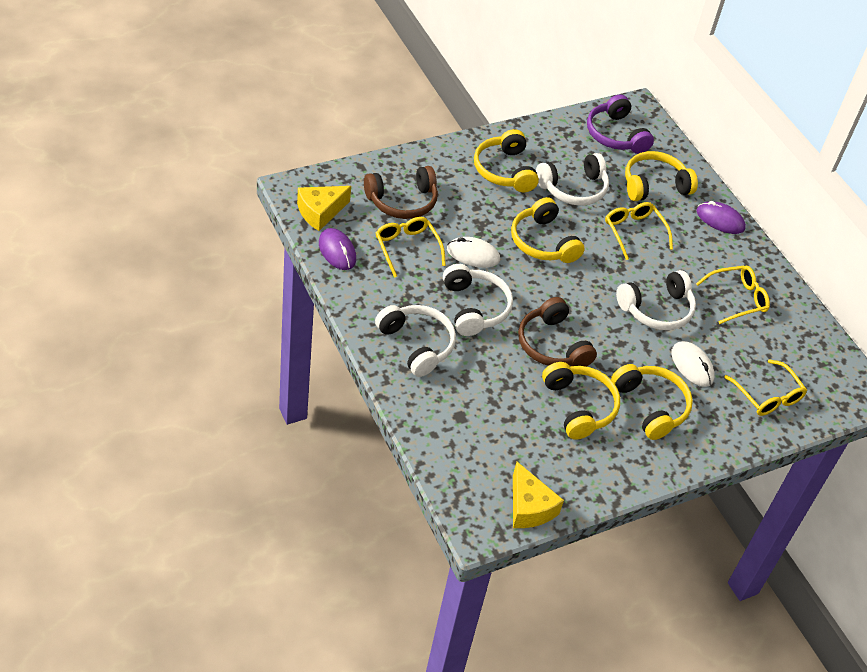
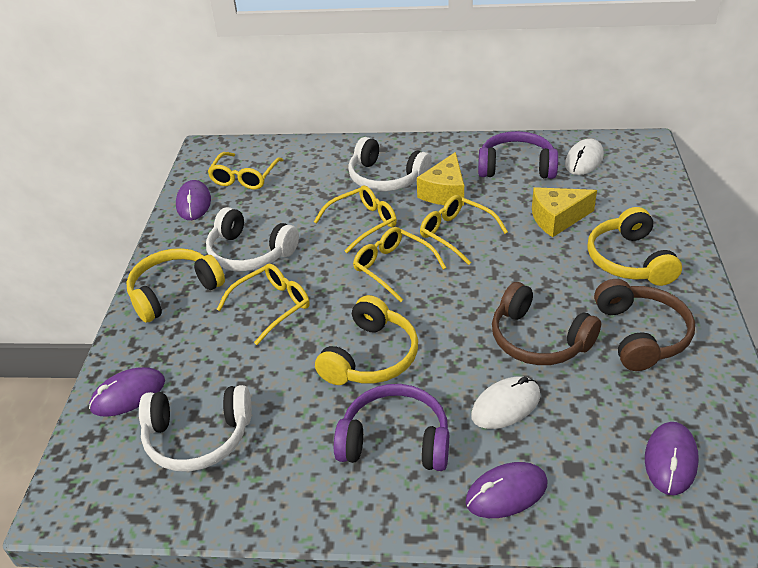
purple headphones: 1 -> 2
purple mouse: 2 -> 4
white headphones: 4 -> 3
yellow glasses: 4 -> 5
yellow headphones: 5 -> 3

